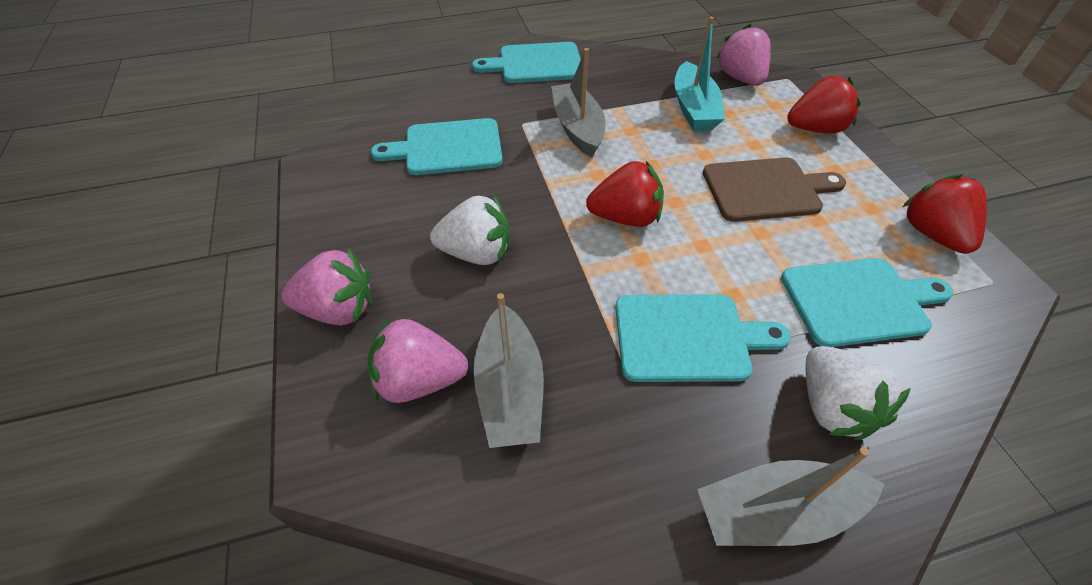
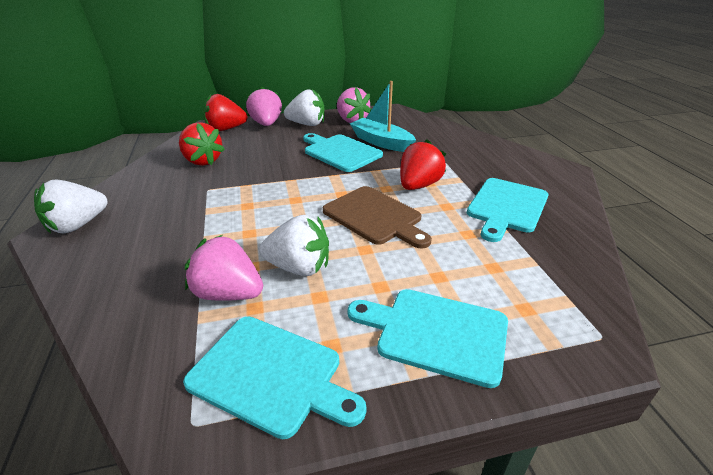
grey boat: 3 -> 0
white strawberry: 2 -> 3

